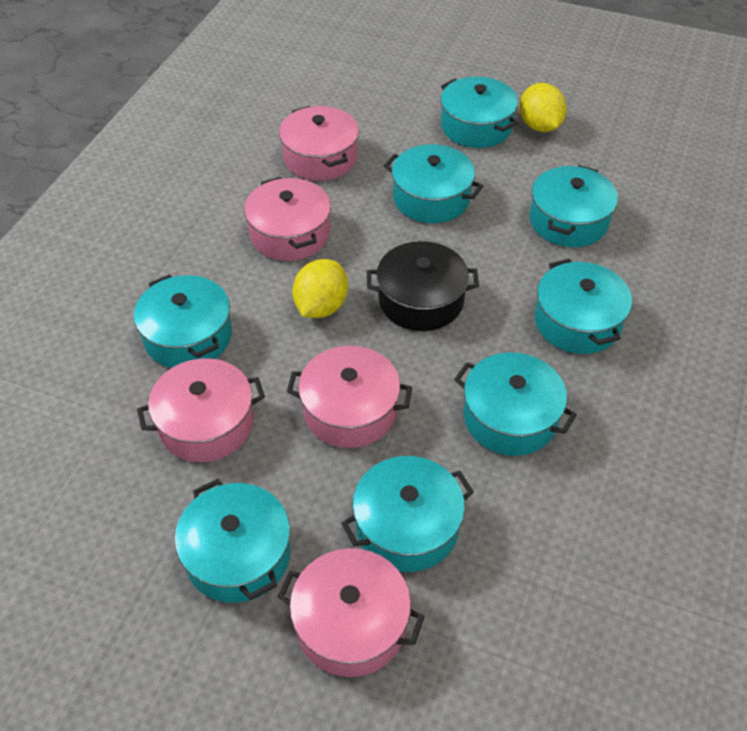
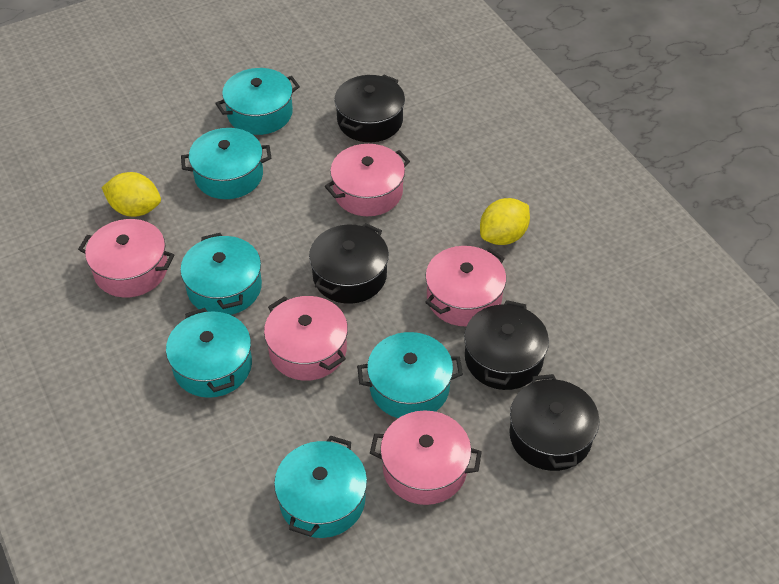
black pot: 1 -> 4
turquoise pot: 8 -> 6

